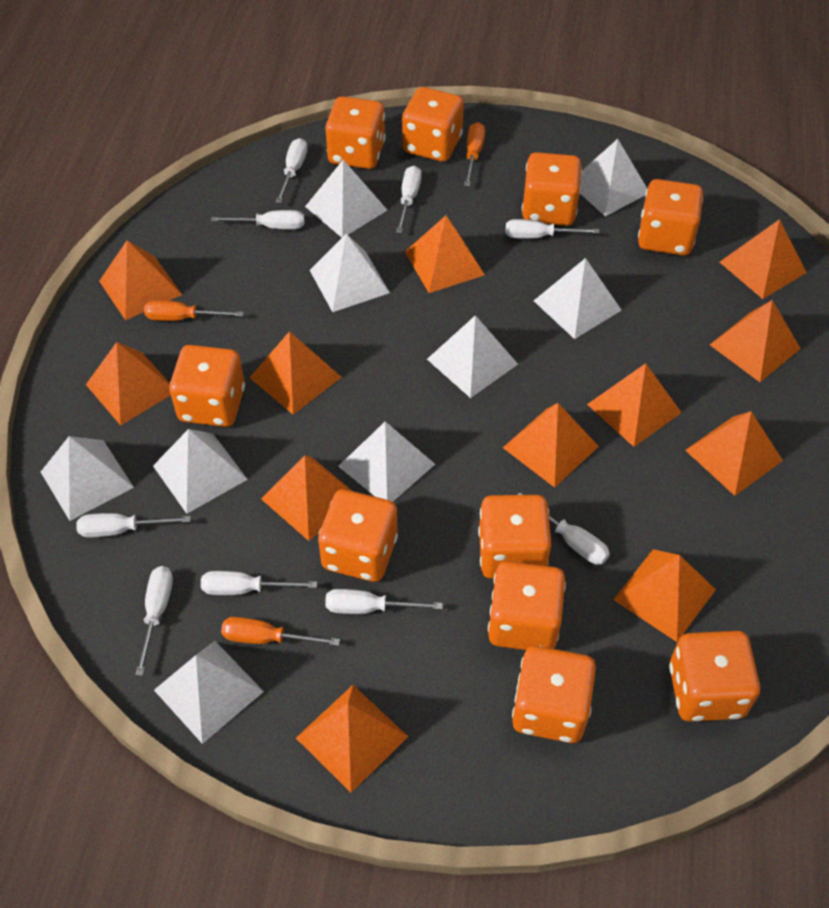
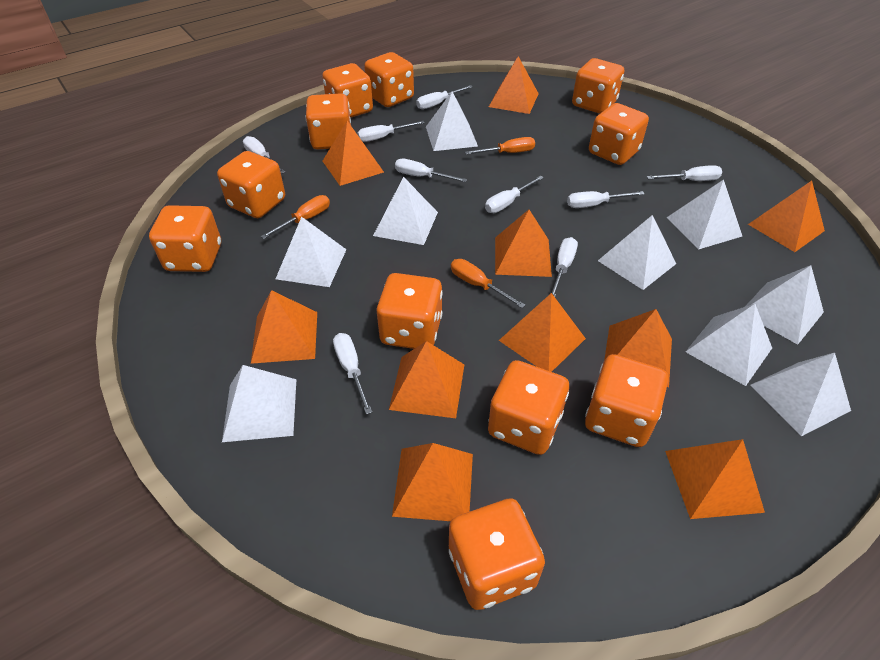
orange dice: 10 -> 11
orange pyramid: 12 -> 10

